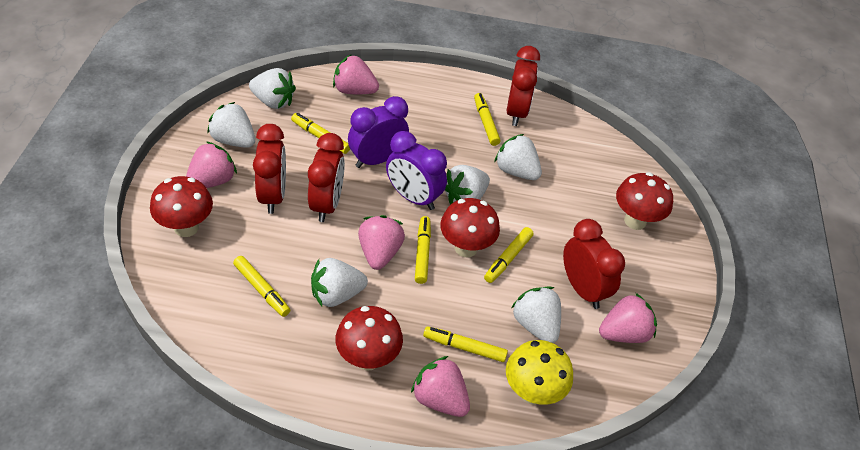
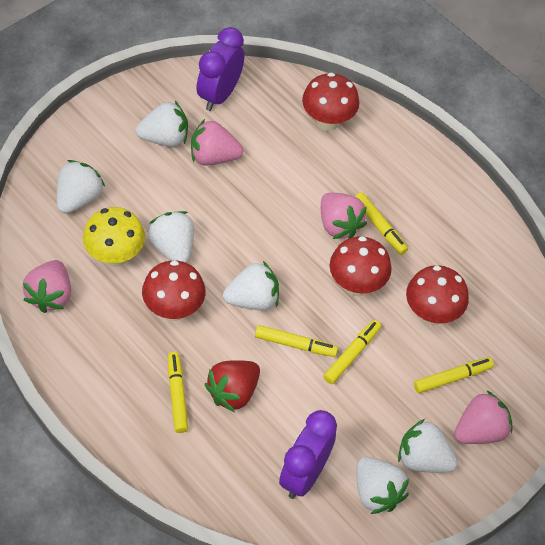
pink strawberry: 5 -> 4
red clock: 4 -> 0
red strawberry: 0 -> 1
yellow marker: 6 -> 5

